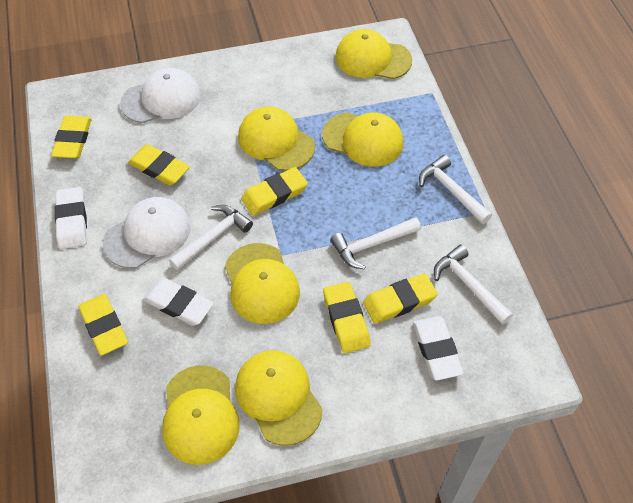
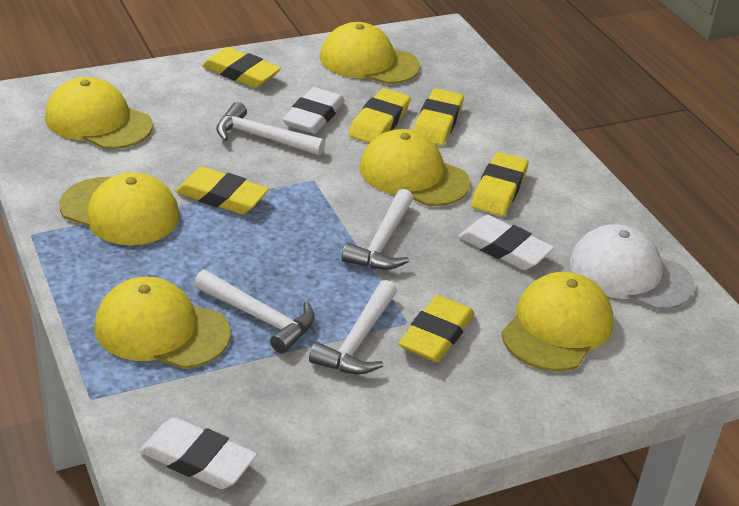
white cap: 2 -> 1

